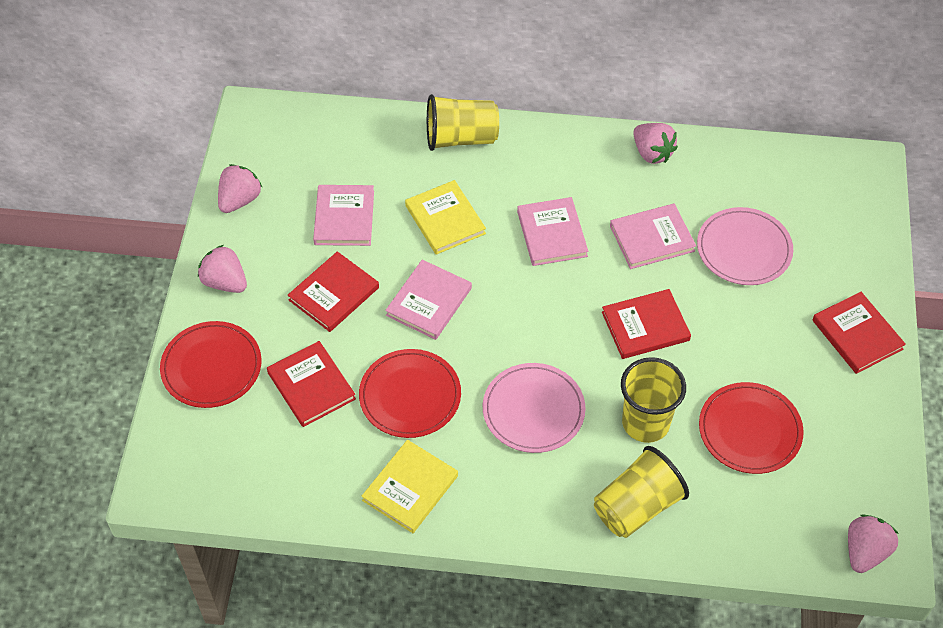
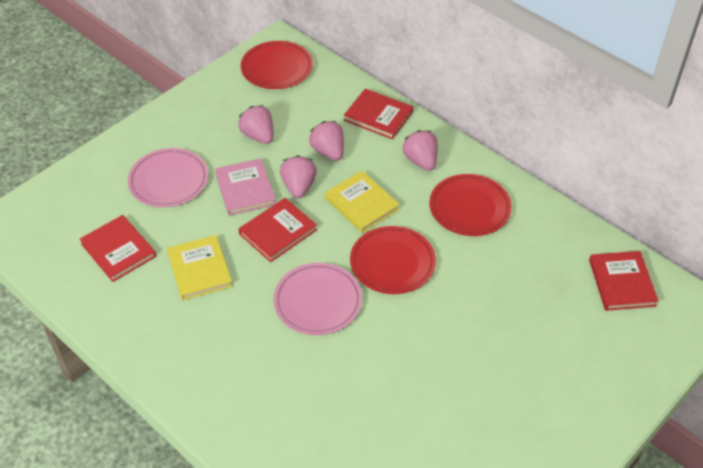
pink book: 4 -> 1
yellow cup: 3 -> 0

